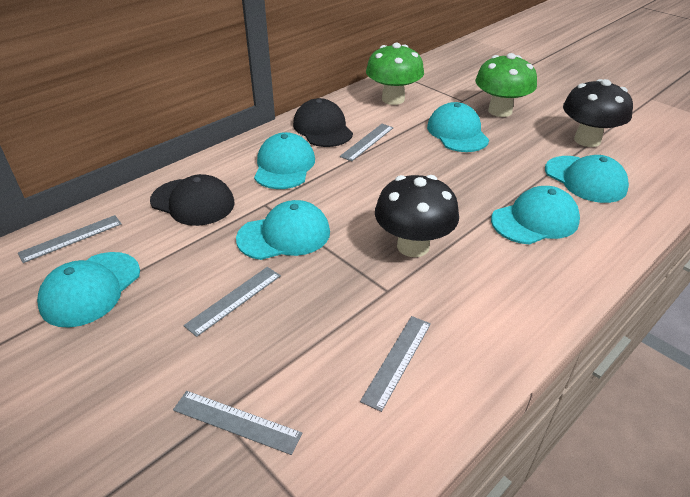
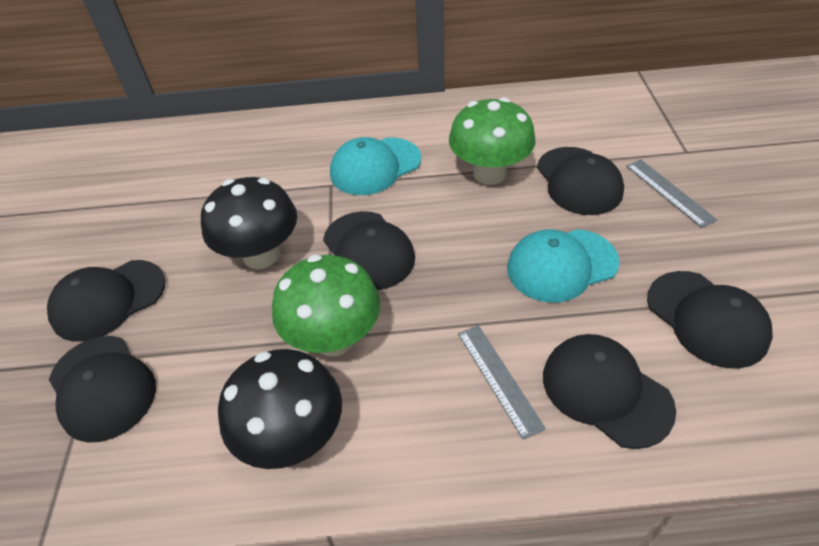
black cap: 2 -> 6
grey ruler: 5 -> 2
turquoise cap: 6 -> 2

